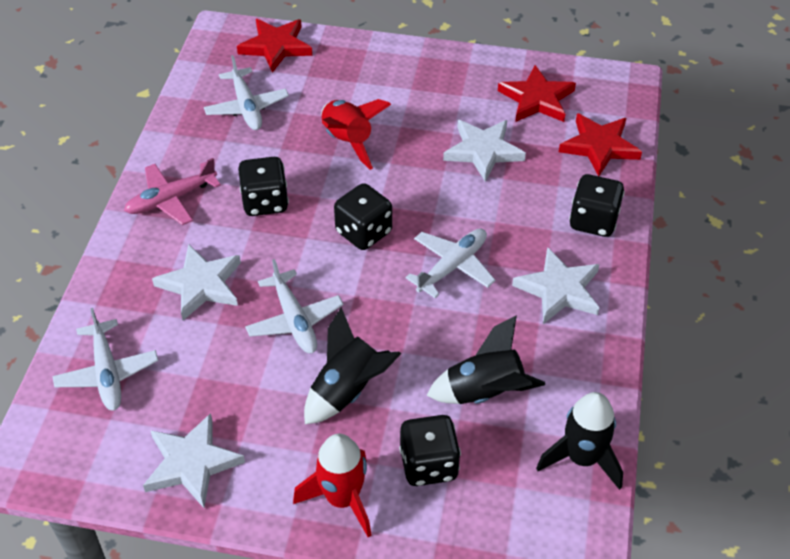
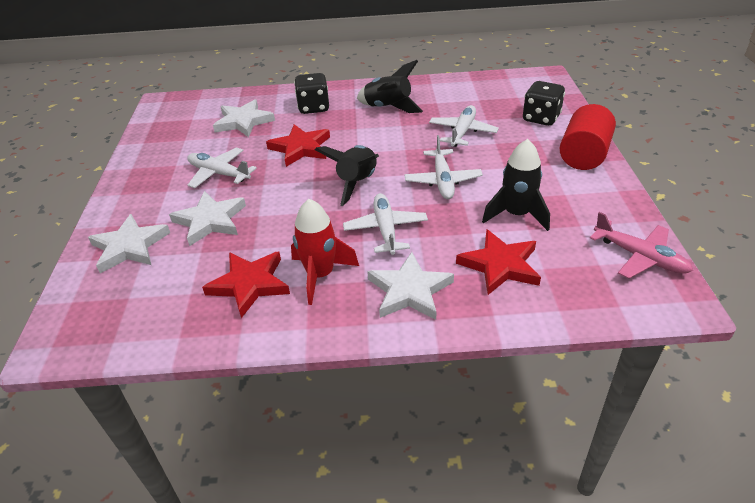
black dice: 4 -> 2
red cylinder: 0 -> 1
red rocket: 2 -> 1

